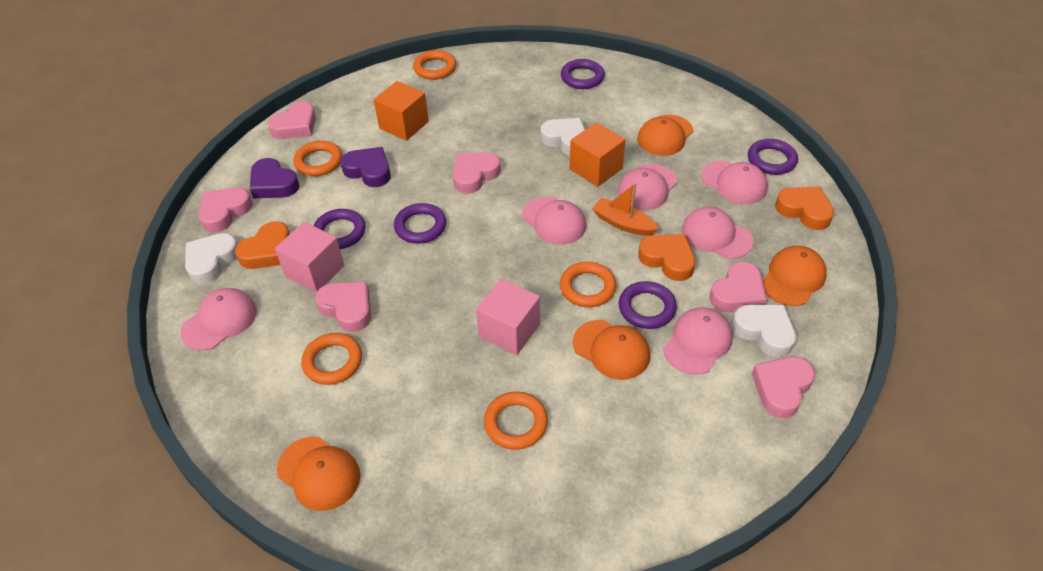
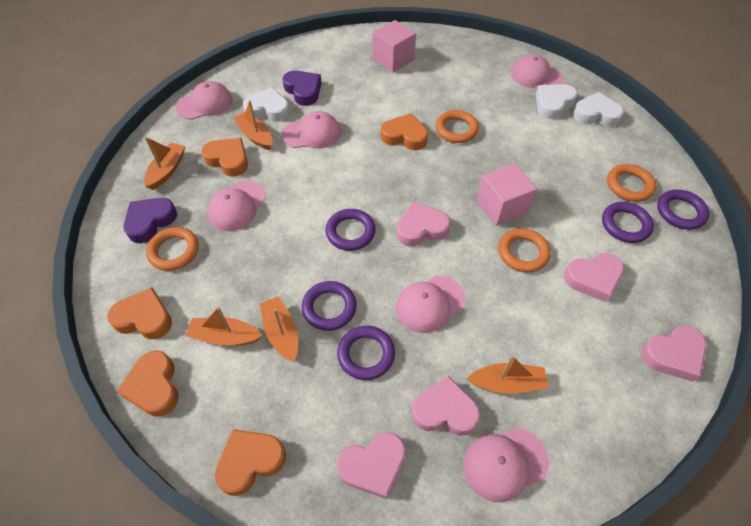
orange boat: 1 -> 5
orange cap: 4 -> 0
orange cube: 2 -> 0
orange heart: 3 -> 5
orange ring: 5 -> 4
pink heart: 6 -> 5

